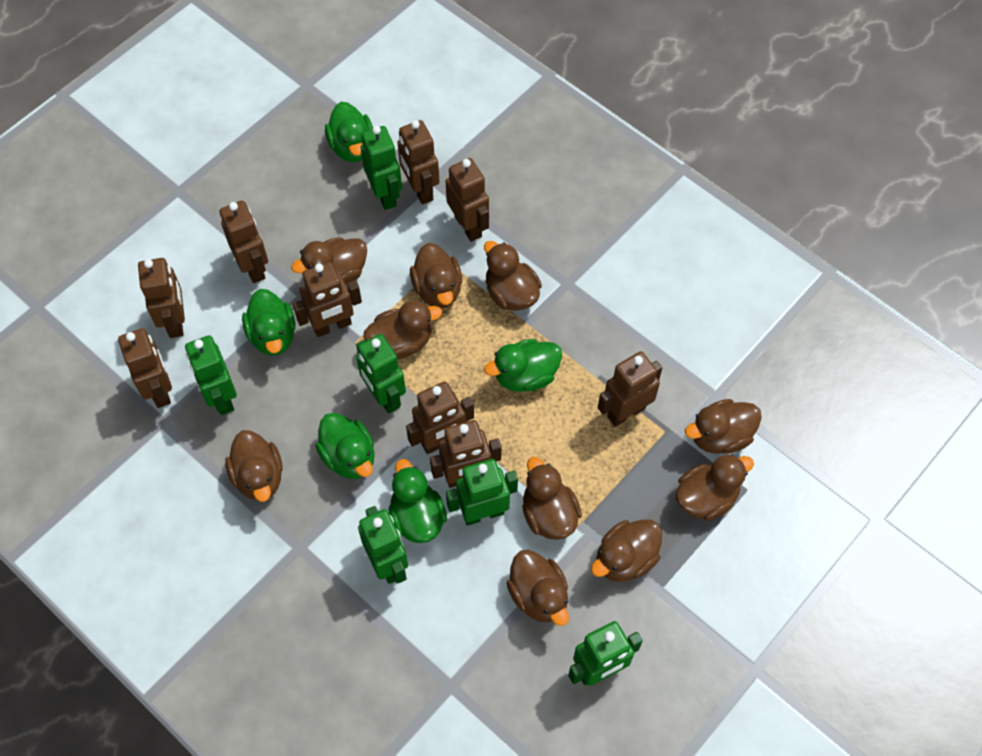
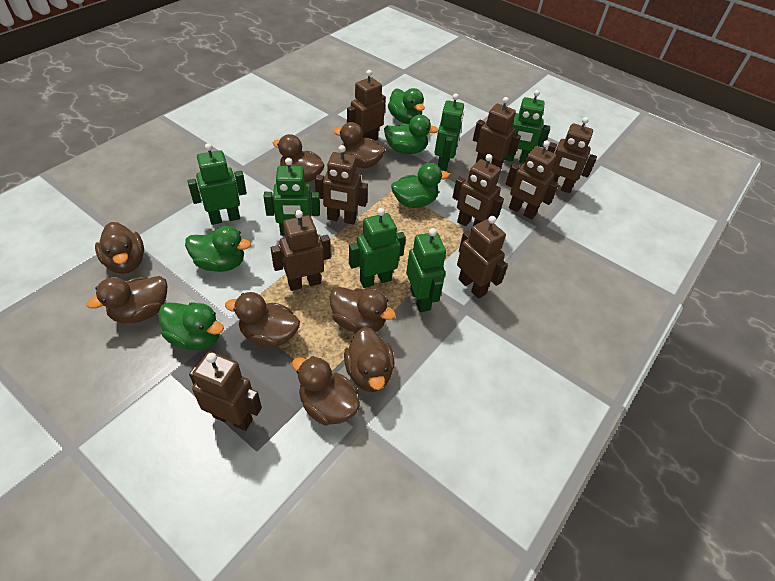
brown duck: 10 -> 8

